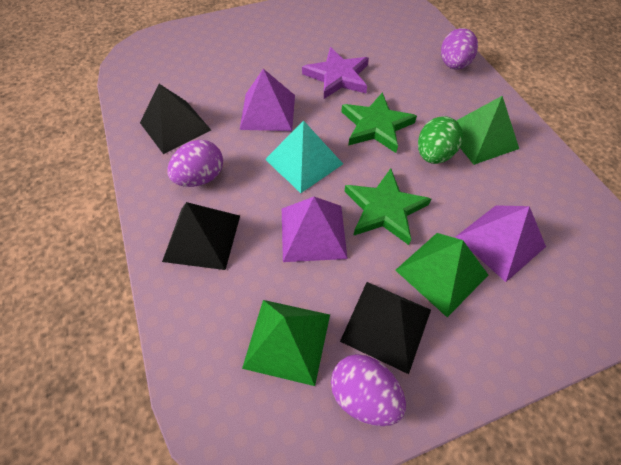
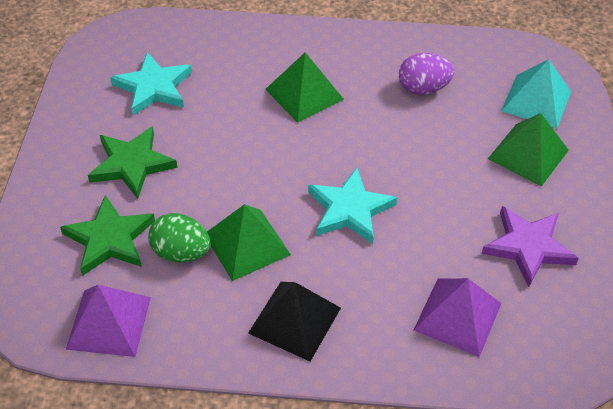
black pyramid: 3 -> 1
purple egg: 3 -> 1
purple pyramid: 3 -> 2
turquoise star: 0 -> 2

